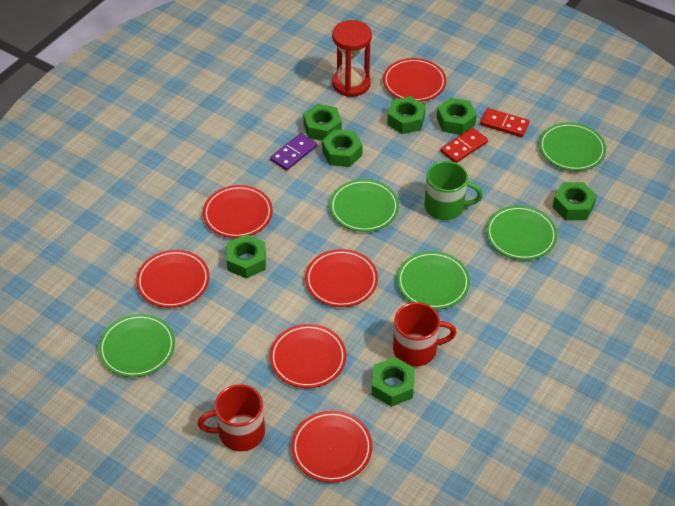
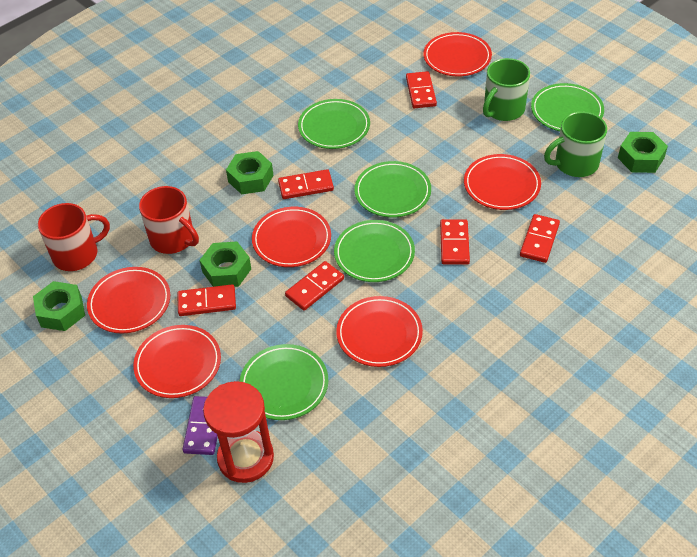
green mug: 1 -> 2
green nut: 7 -> 4
red domino: 2 -> 6

